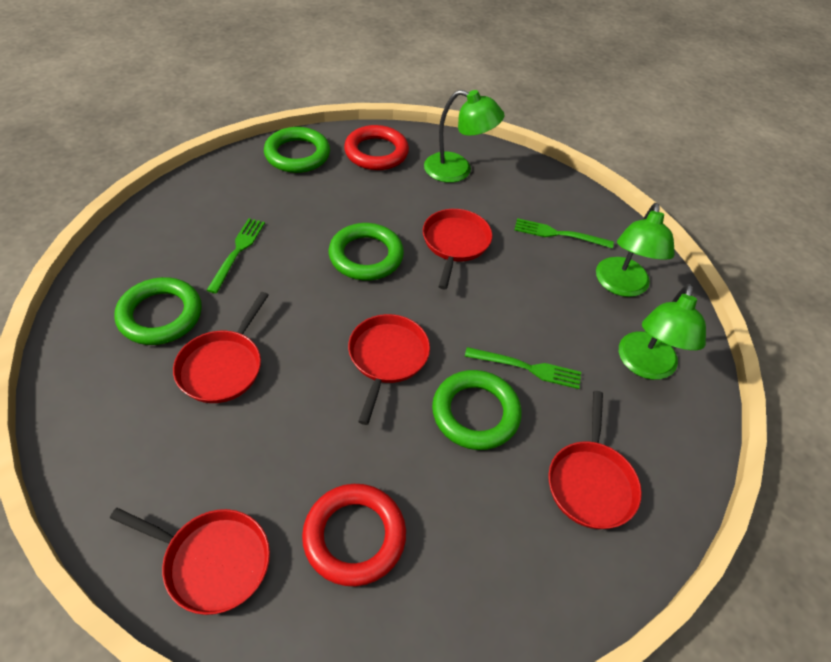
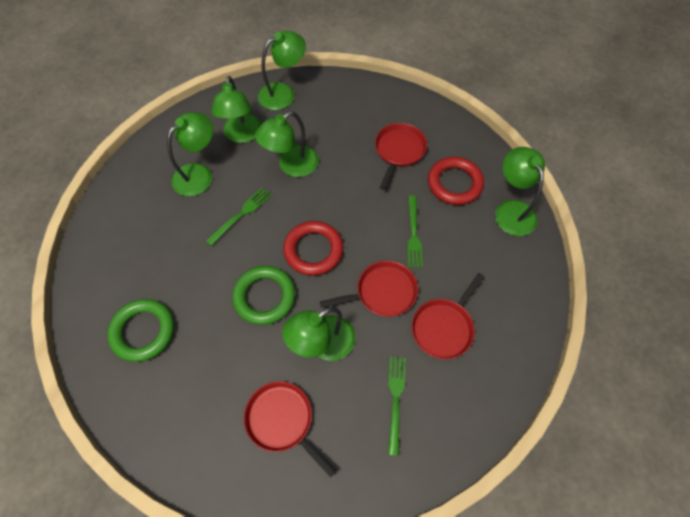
green lamp: 3 -> 6
green ring: 4 -> 2
red pan: 5 -> 4

